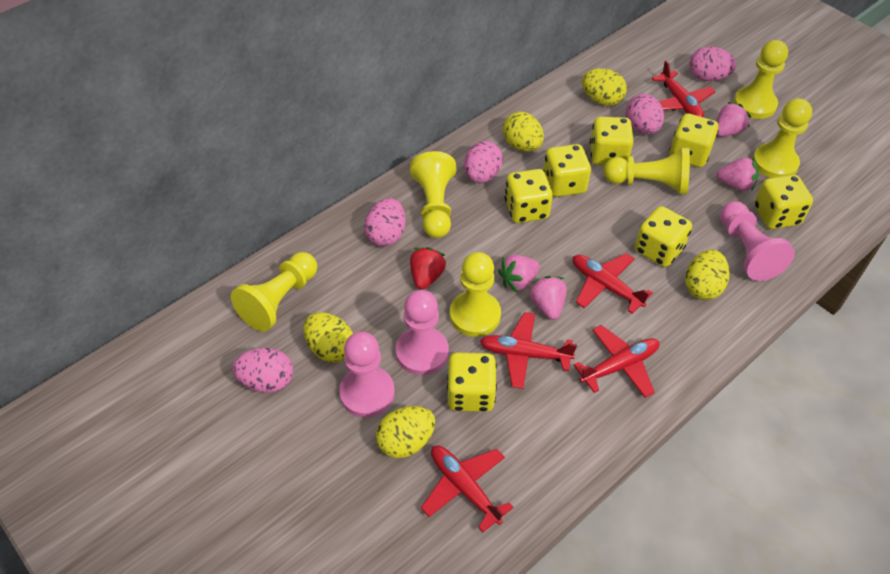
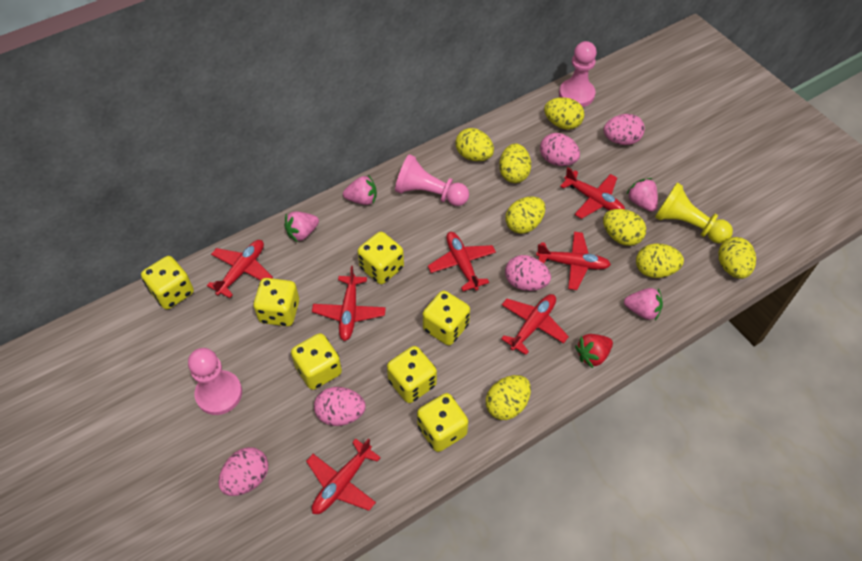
red plane: 5 -> 7
yellow egg: 5 -> 8
yellow pawn: 6 -> 1

